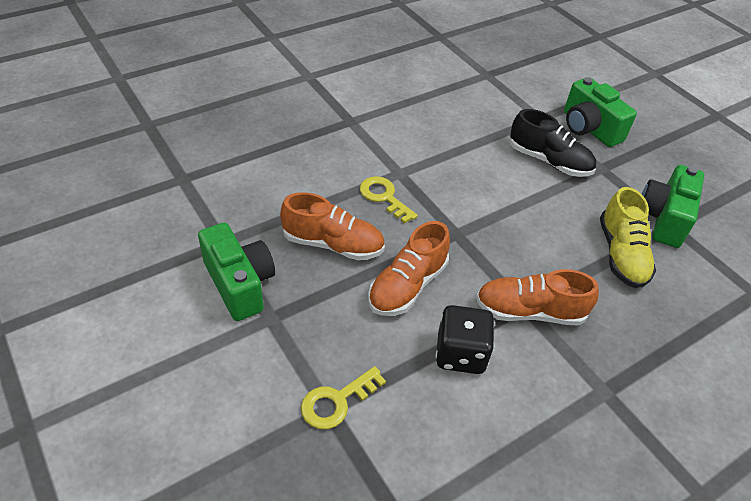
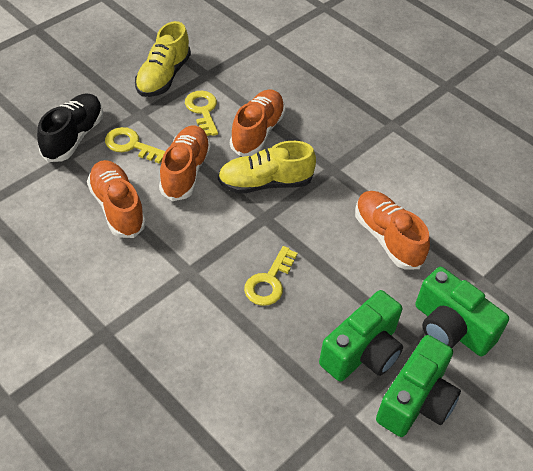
black dice: 1 -> 0
orange shoe: 3 -> 4
yellow key: 2 -> 3
yellow shoe: 1 -> 2

